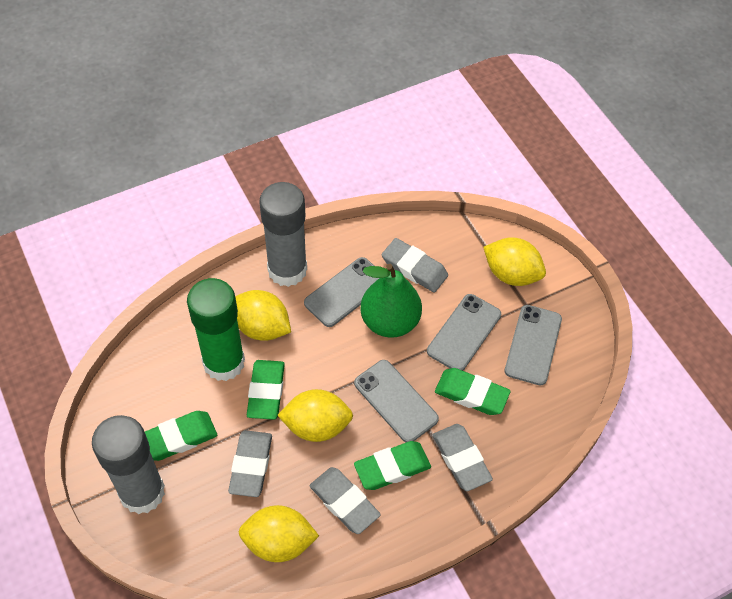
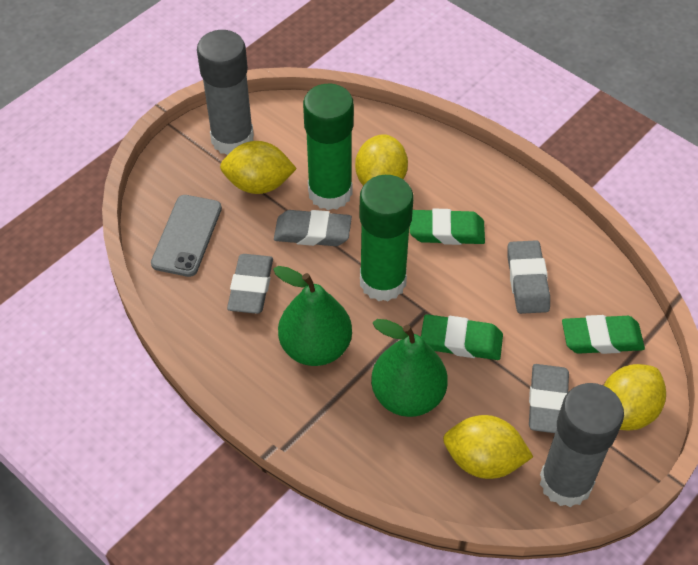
green eraser: 4 -> 3
green glue stick: 1 -> 2
green pear: 1 -> 2
grey phone: 4 -> 1

